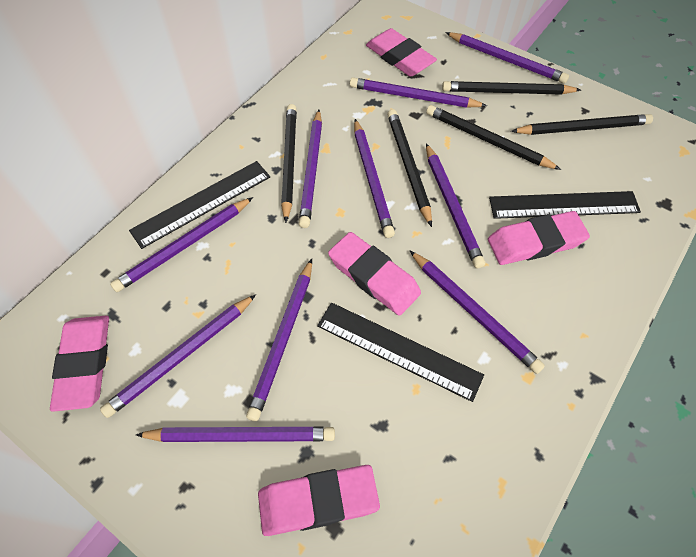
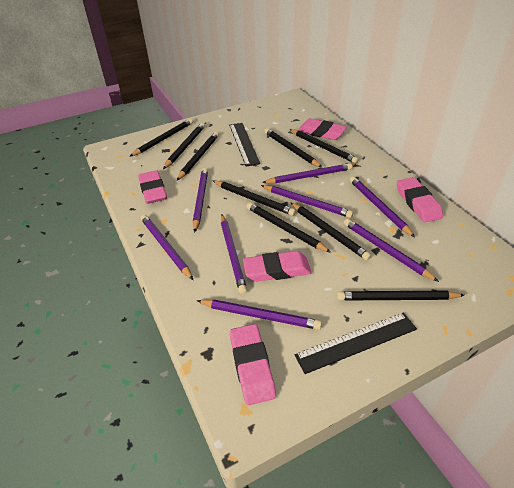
black pencil: 5 -> 9
black ruler: 3 -> 2
purple pencil: 10 -> 8

